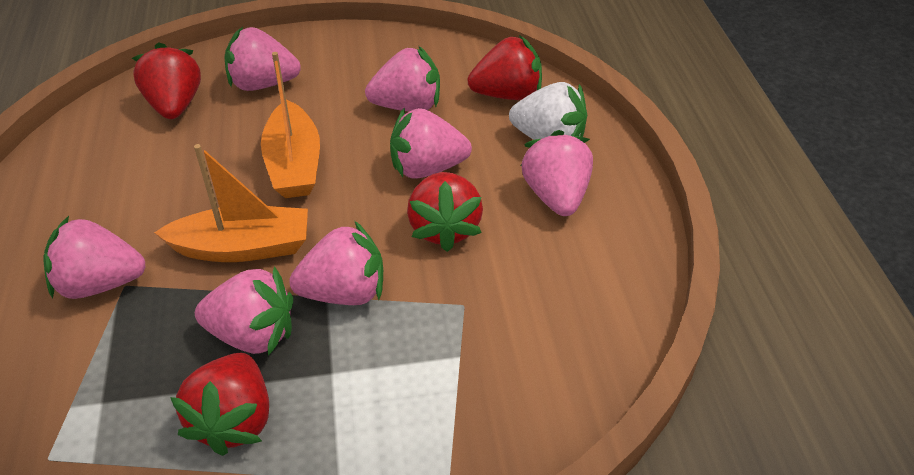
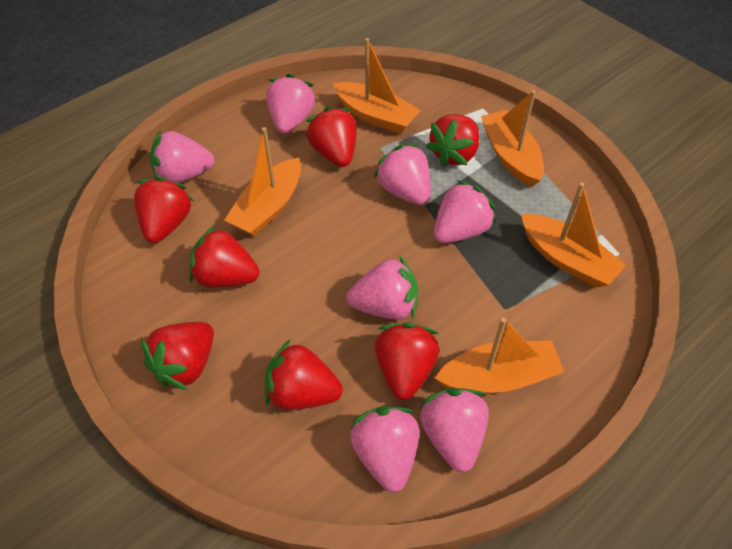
orange boat: 2 -> 5
red strawberry: 4 -> 7
white strawberry: 1 -> 0

